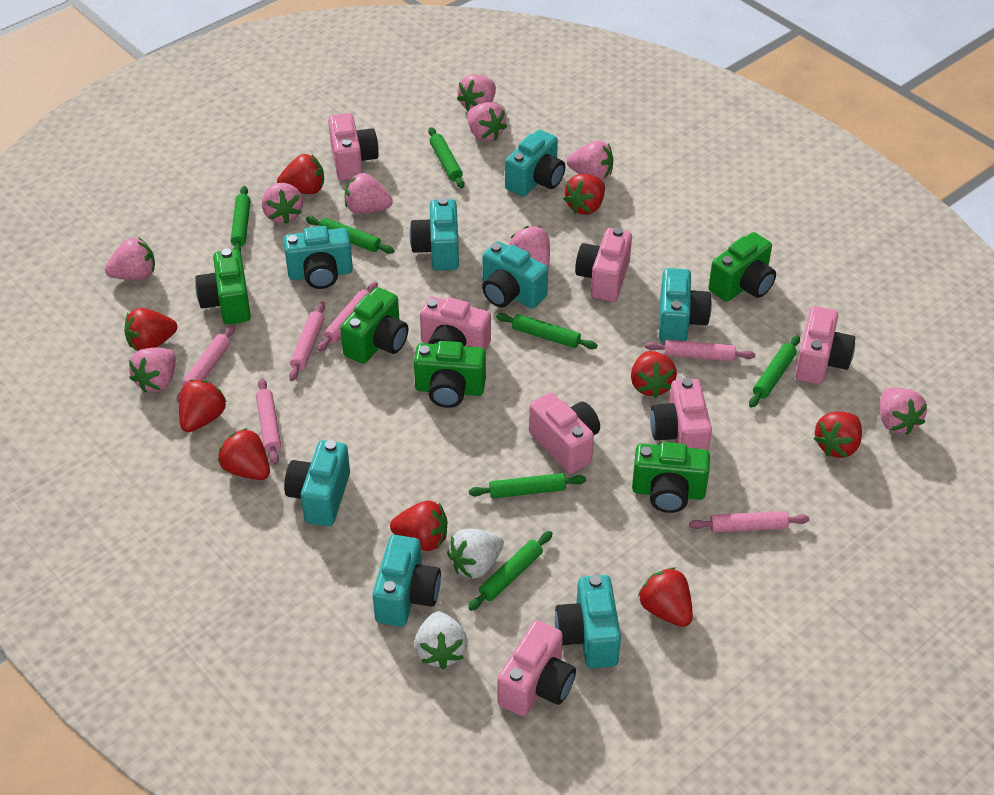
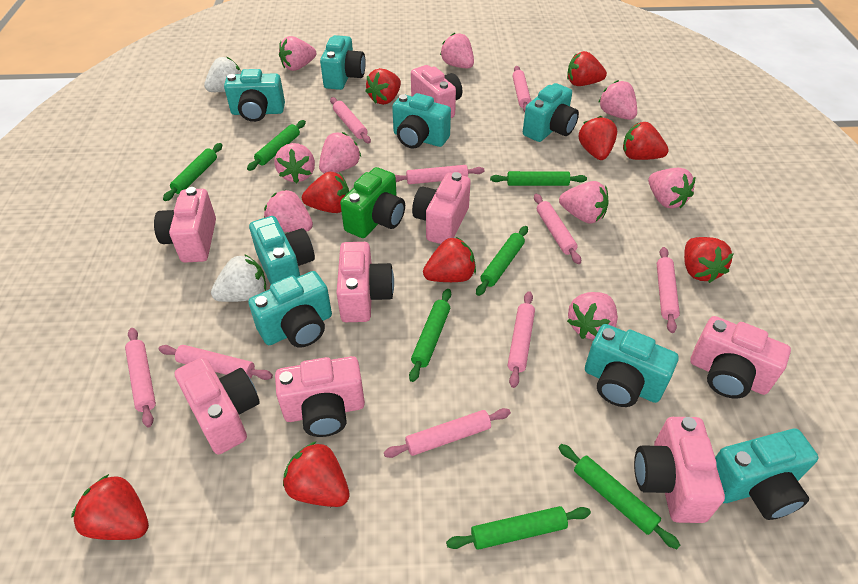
green camera: 5 -> 1
pink camera: 7 -> 8
pink rolling pin: 6 -> 9

